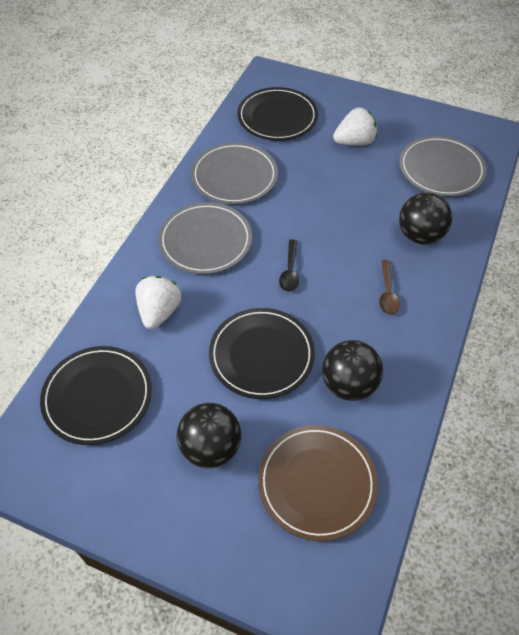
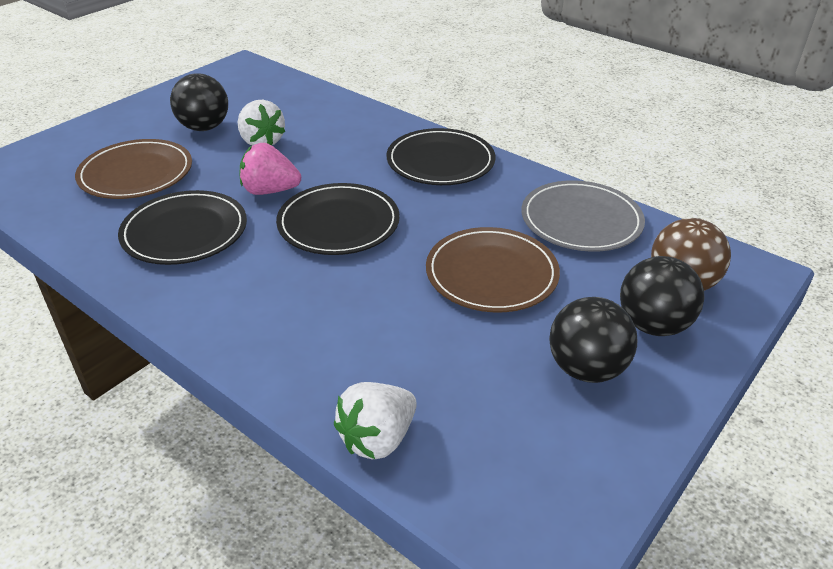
black spoon: 1 -> 0
brown ball: 0 -> 1
brown plate: 1 -> 2
brown spoon: 1 -> 0
grey plate: 3 -> 1
pink strawberry: 0 -> 1

